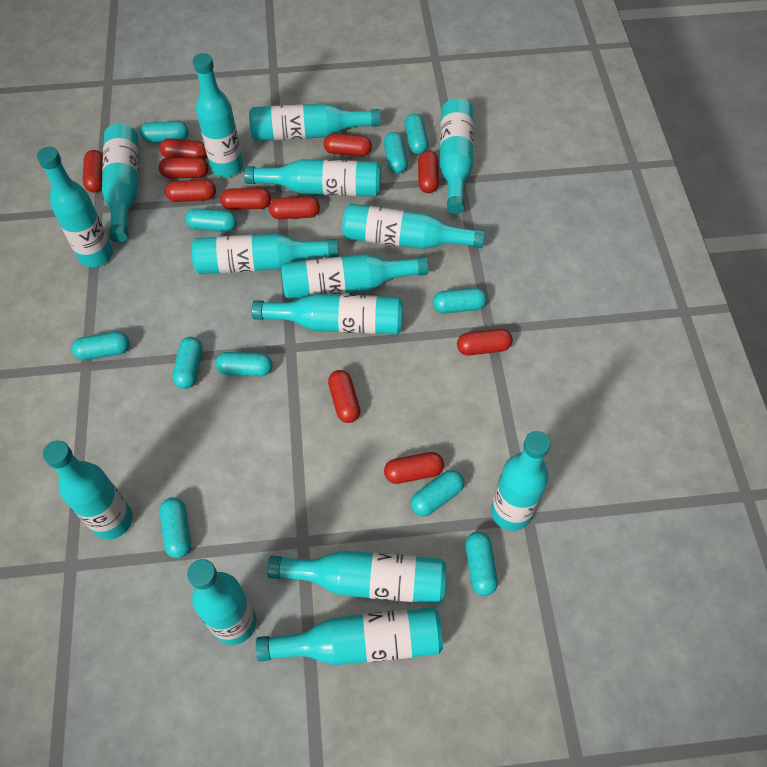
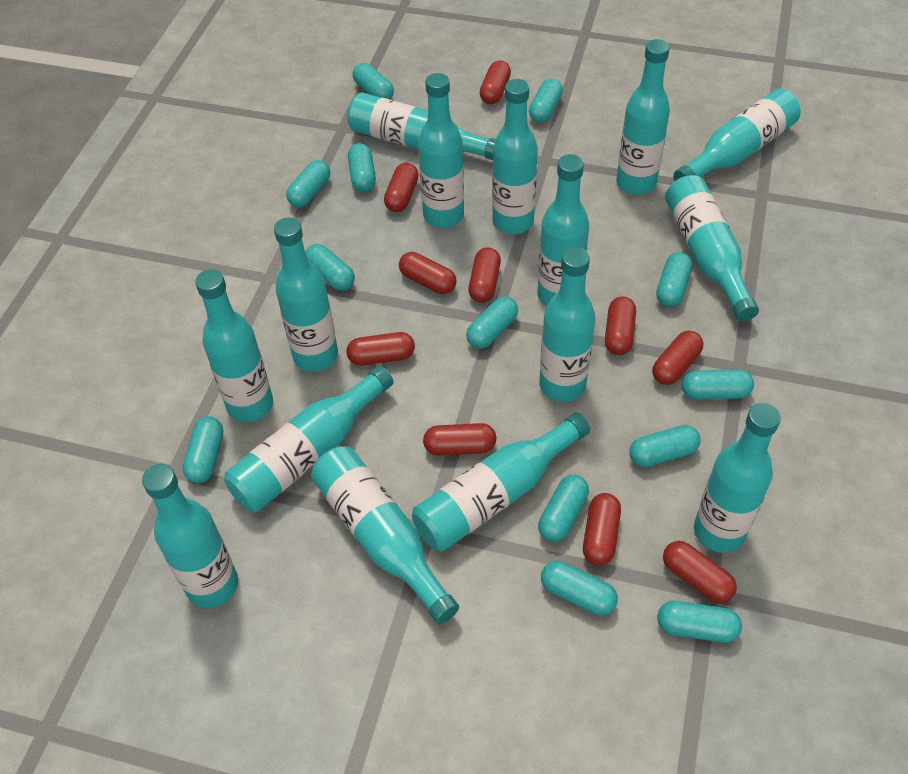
red capsule: 11 -> 10
turquoise capsule: 11 -> 13

